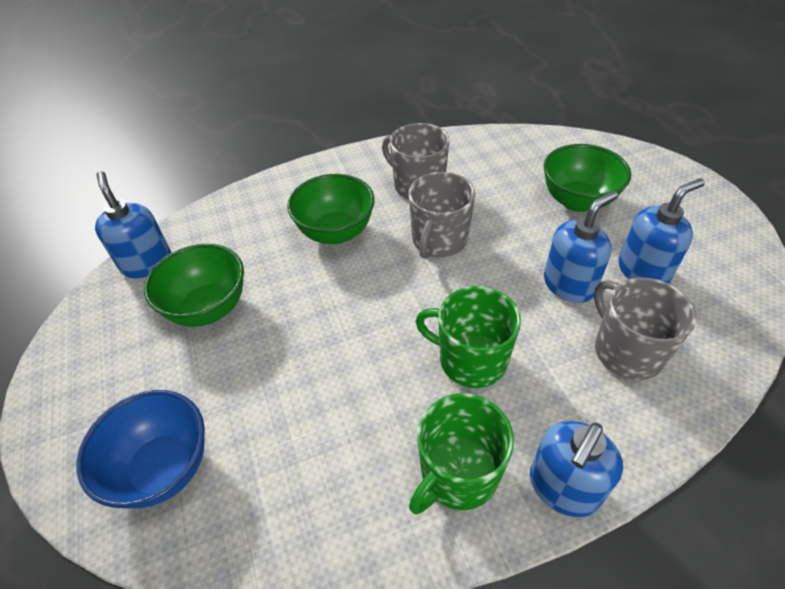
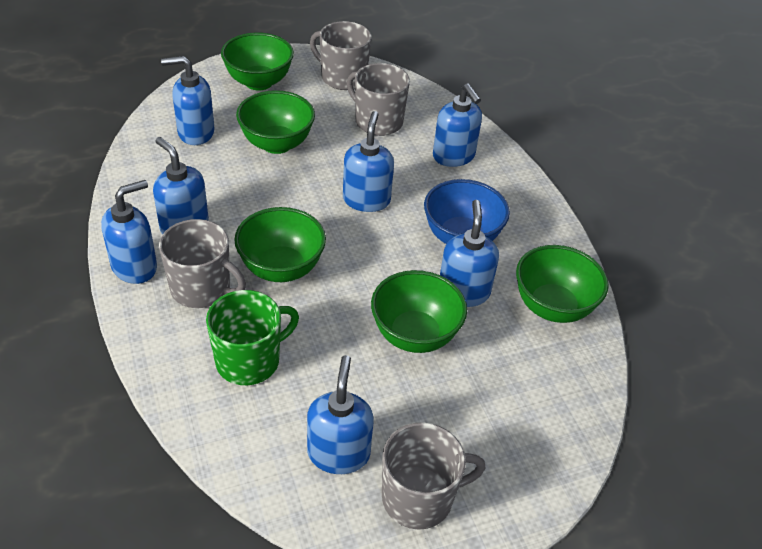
blue soap dispenser: 4 -> 7
green bowl: 3 -> 5
green mug: 2 -> 1
grey mug: 3 -> 4

